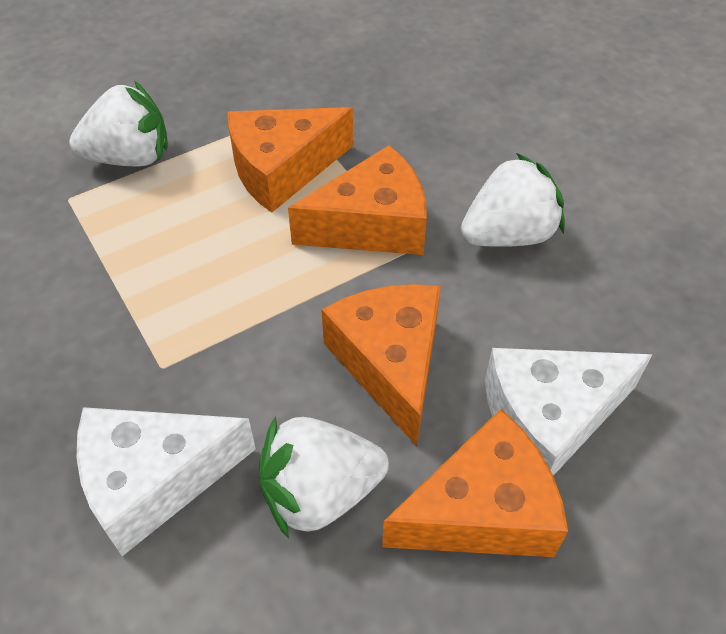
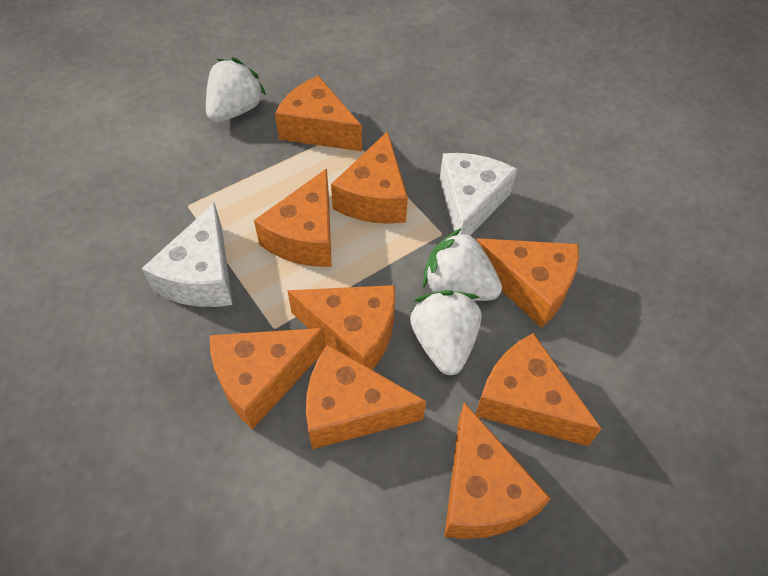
orange cheese: 4 -> 9

